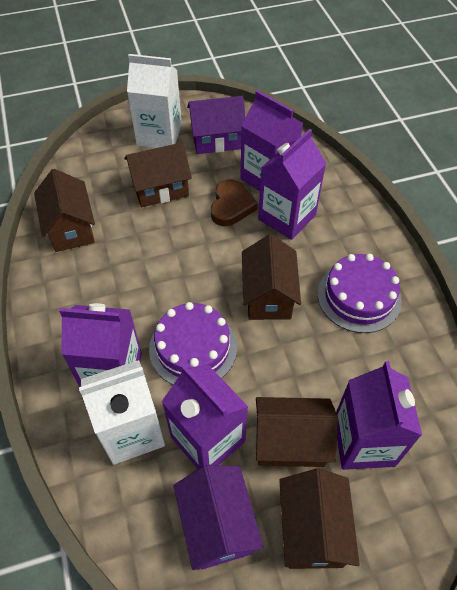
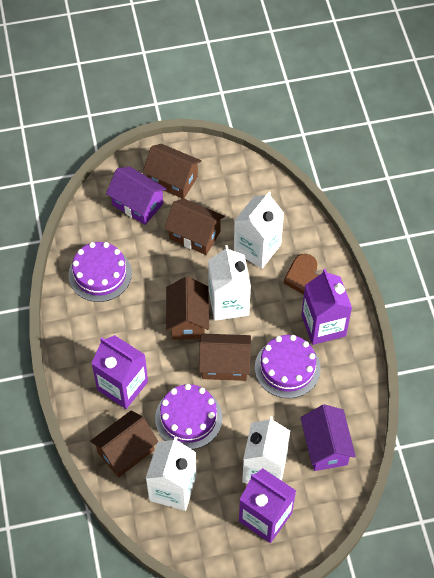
purple cake: 2 -> 3
purple carton: 5 -> 3
white carton: 2 -> 4

